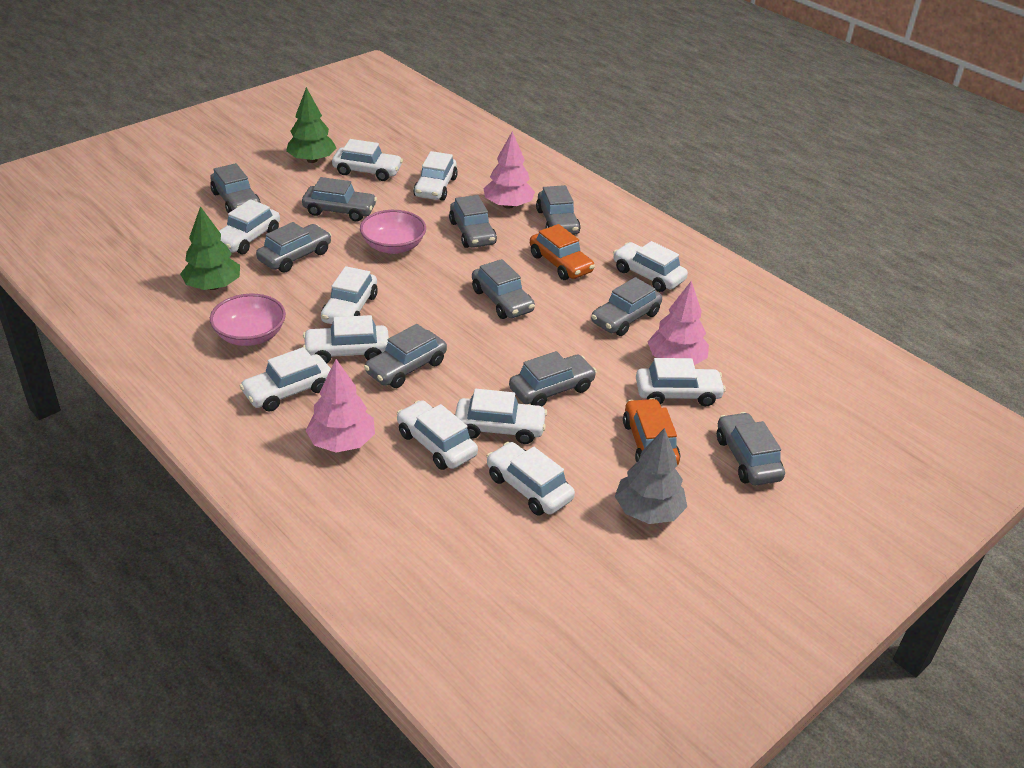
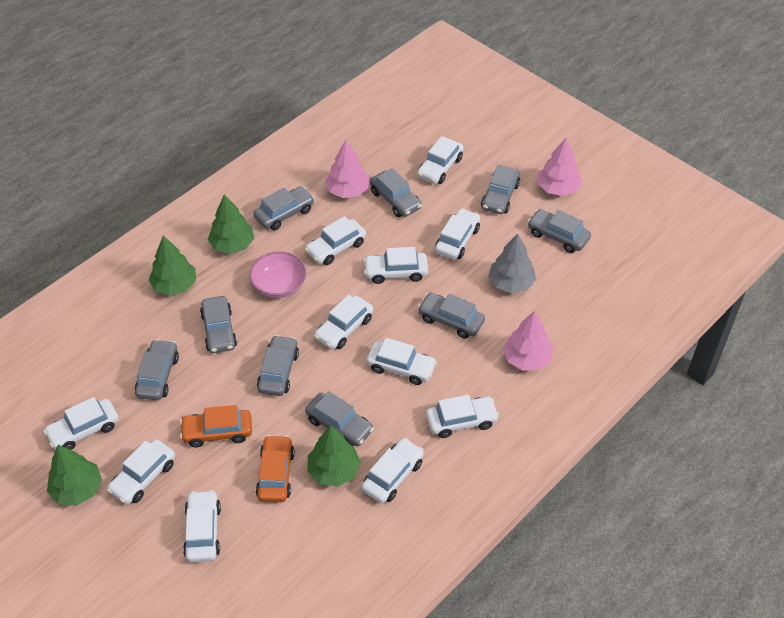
green tree: 2 -> 4
grey car: 10 -> 9
pink bowl: 2 -> 1

